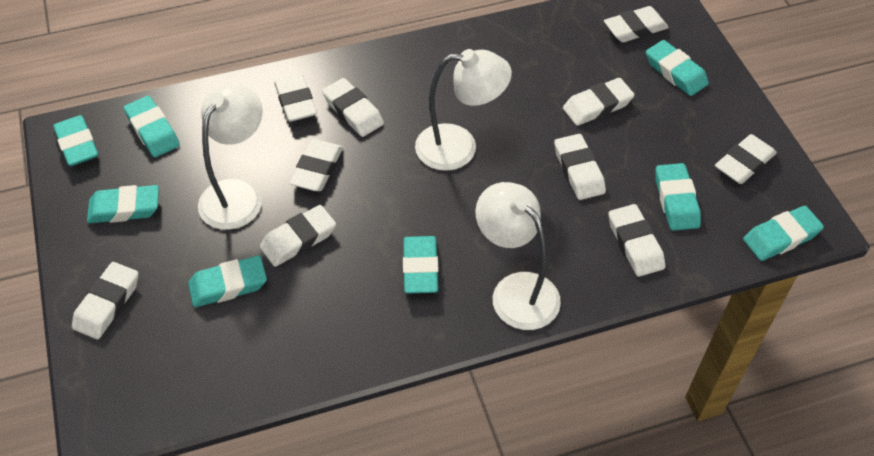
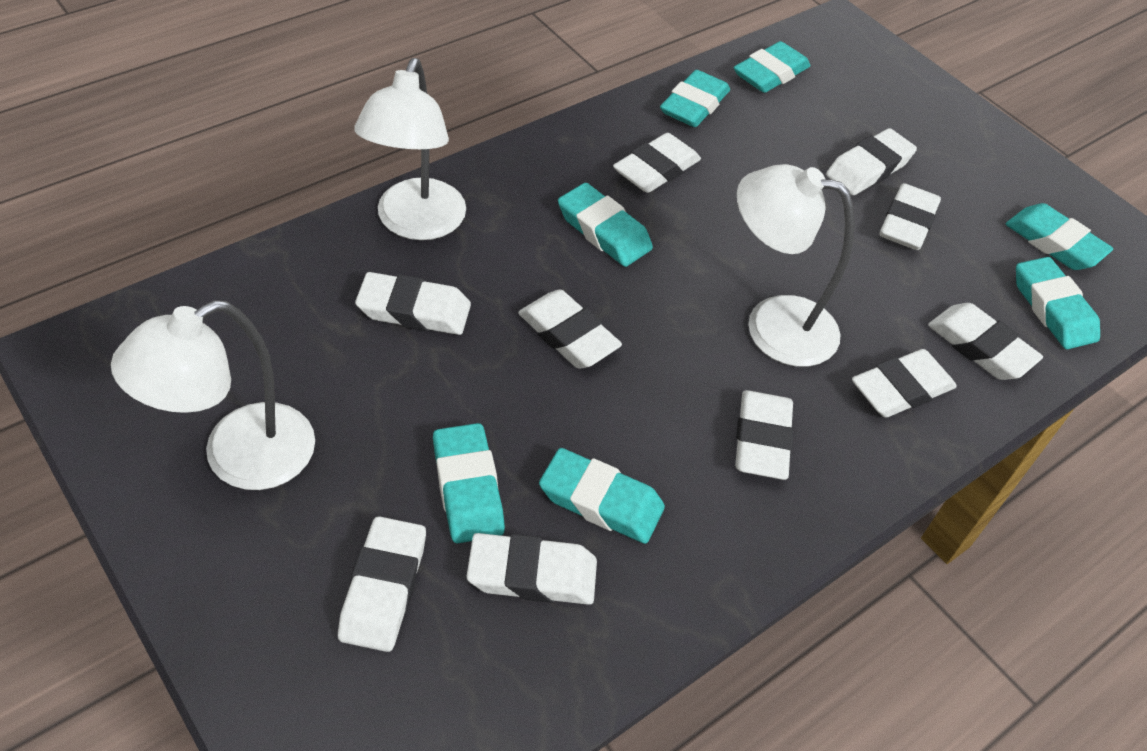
turquoise eraser: 8 -> 7

